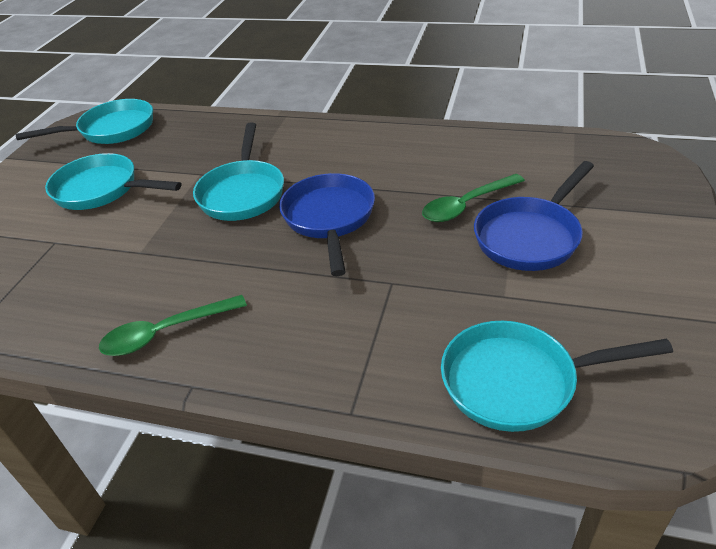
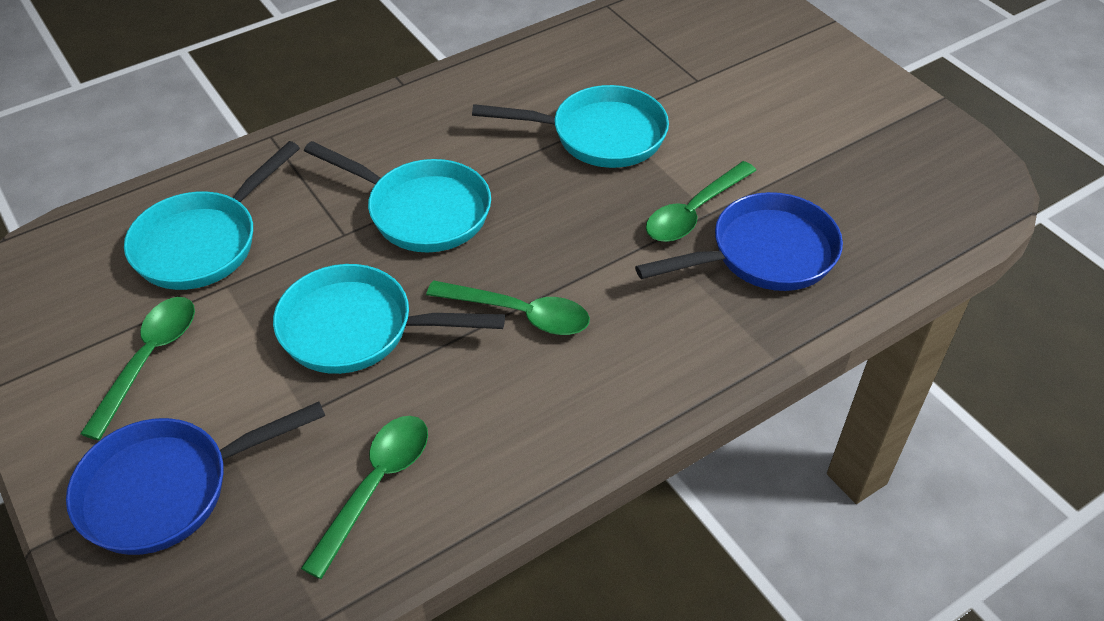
green spoon: 2 -> 4

